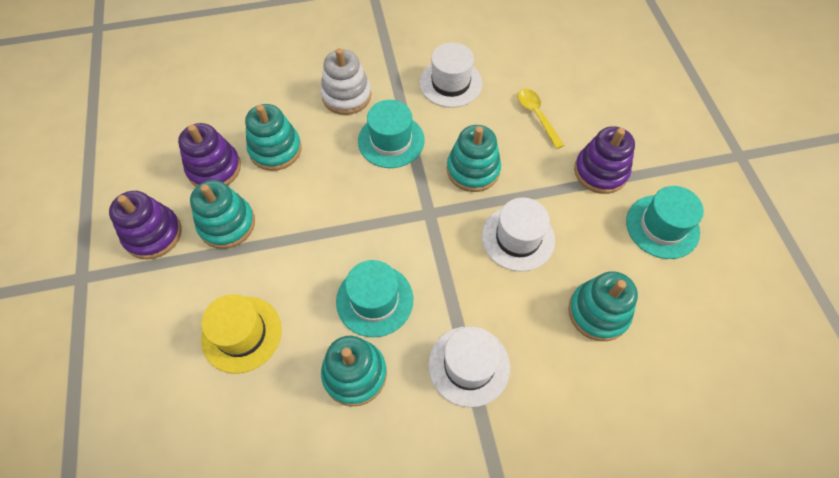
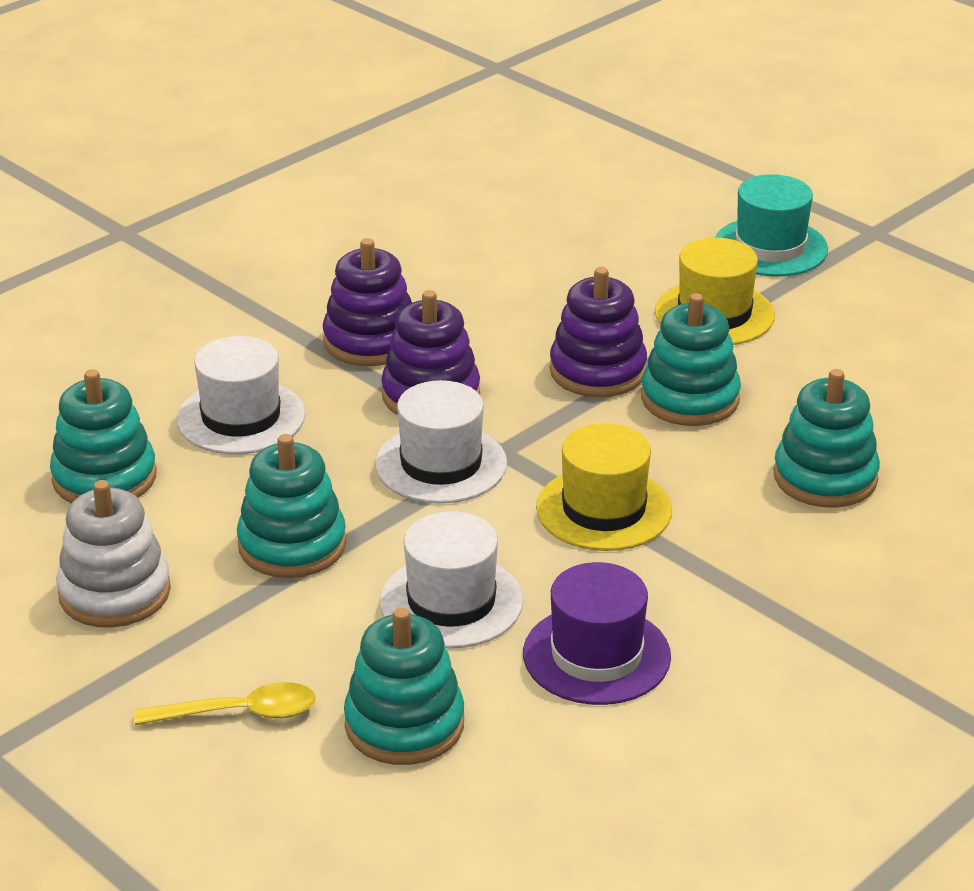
purple hat: 0 -> 1
turquoise hat: 3 -> 1
yellow hat: 1 -> 2

